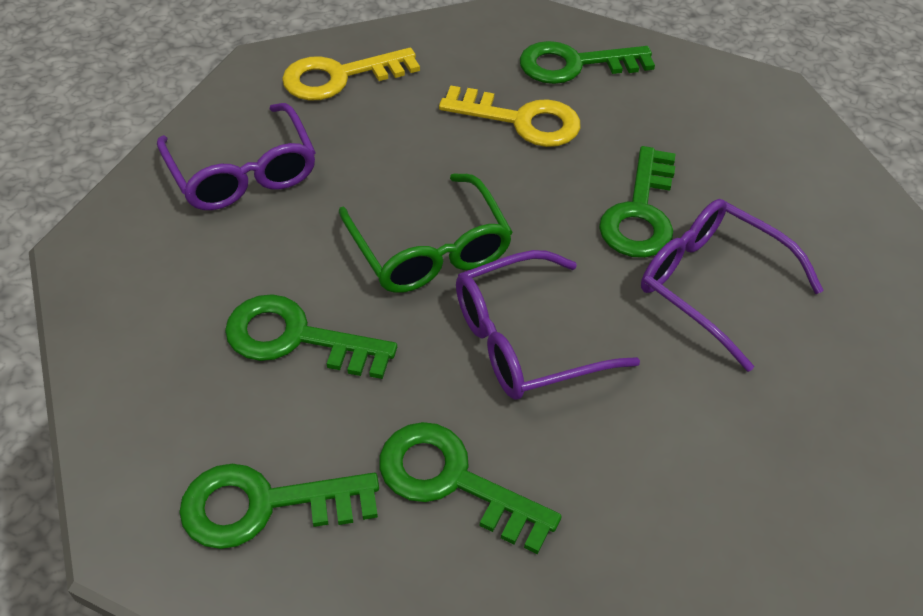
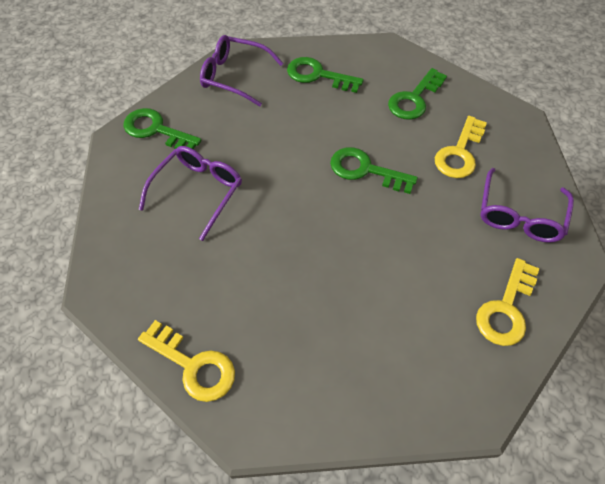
green glasses: 1 -> 0
green key: 5 -> 4
yellow key: 2 -> 3

